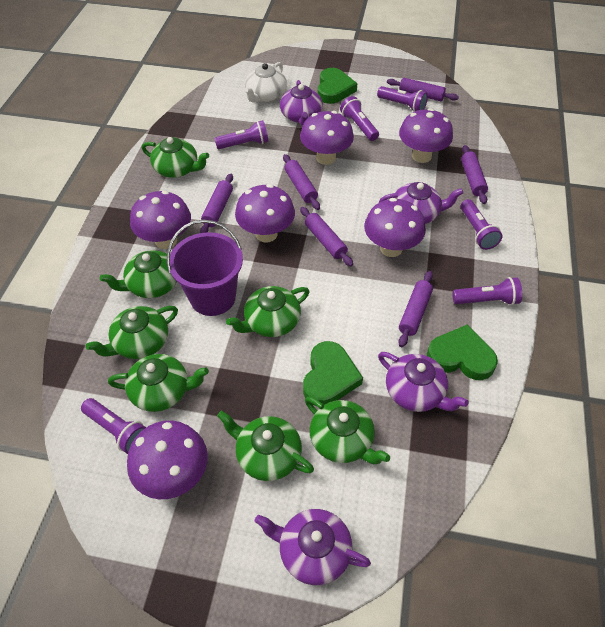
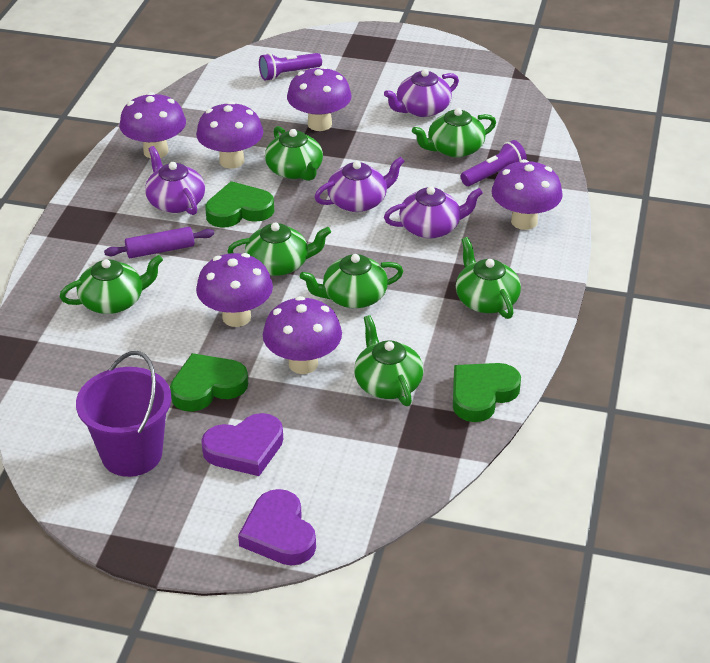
purple flashlight: 6 -> 2
purple heart: 0 -> 2
purple rolling pin: 6 -> 1
white teapot: 1 -> 0

